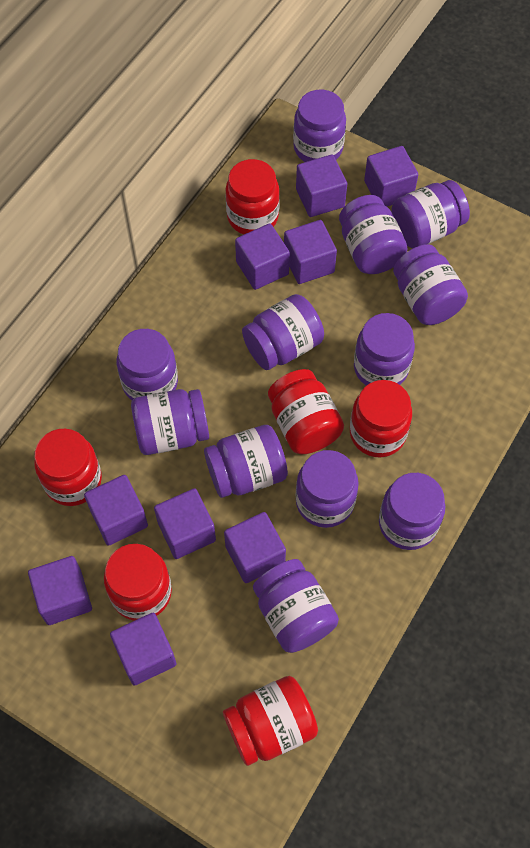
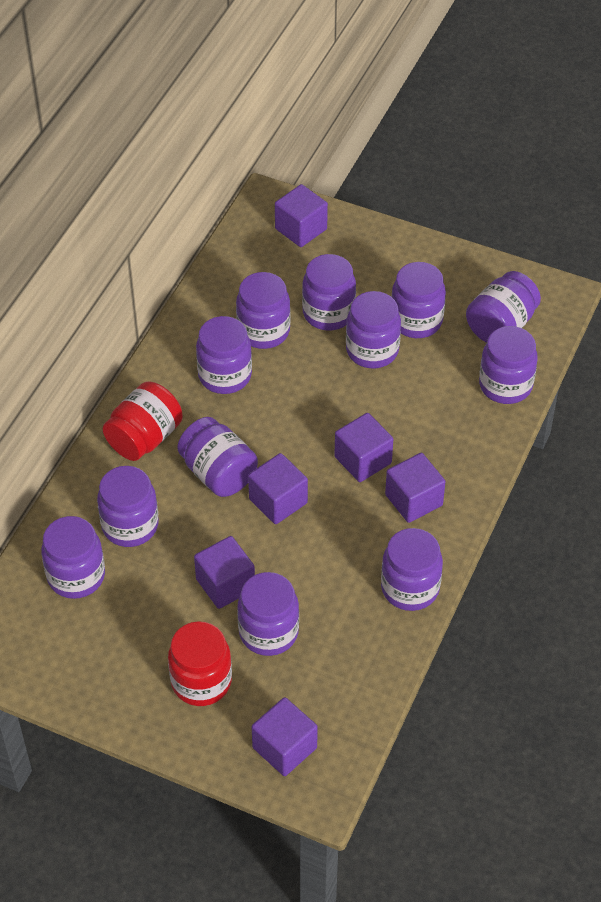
purple cube: 9 -> 6
red jar: 6 -> 2

